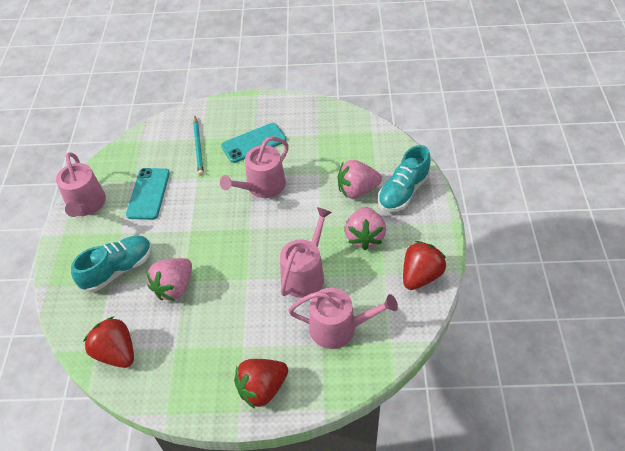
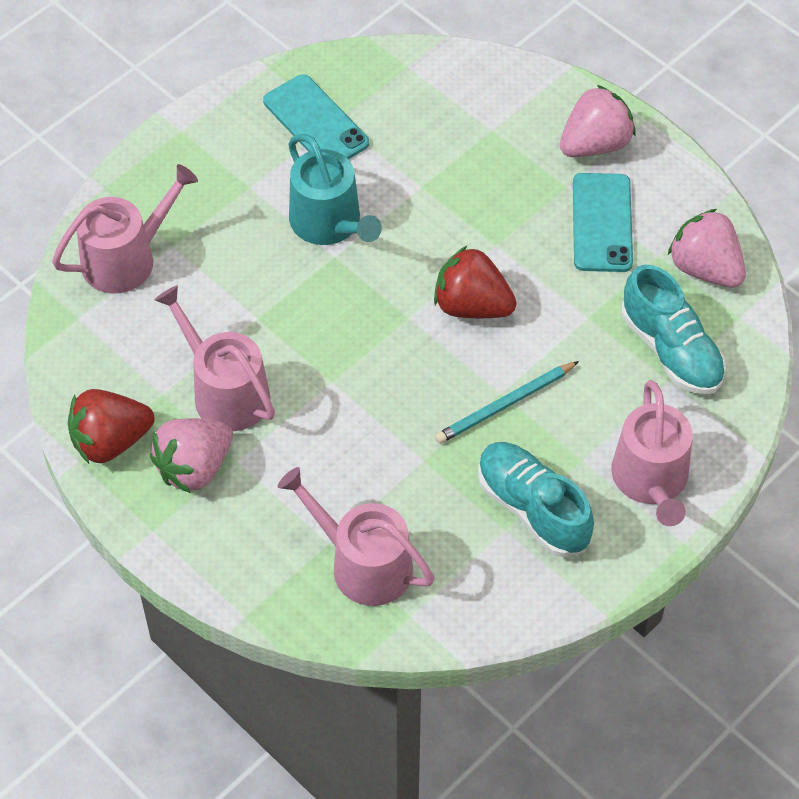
red strawberry: 3 -> 2
turquoise watering can: 0 -> 1

